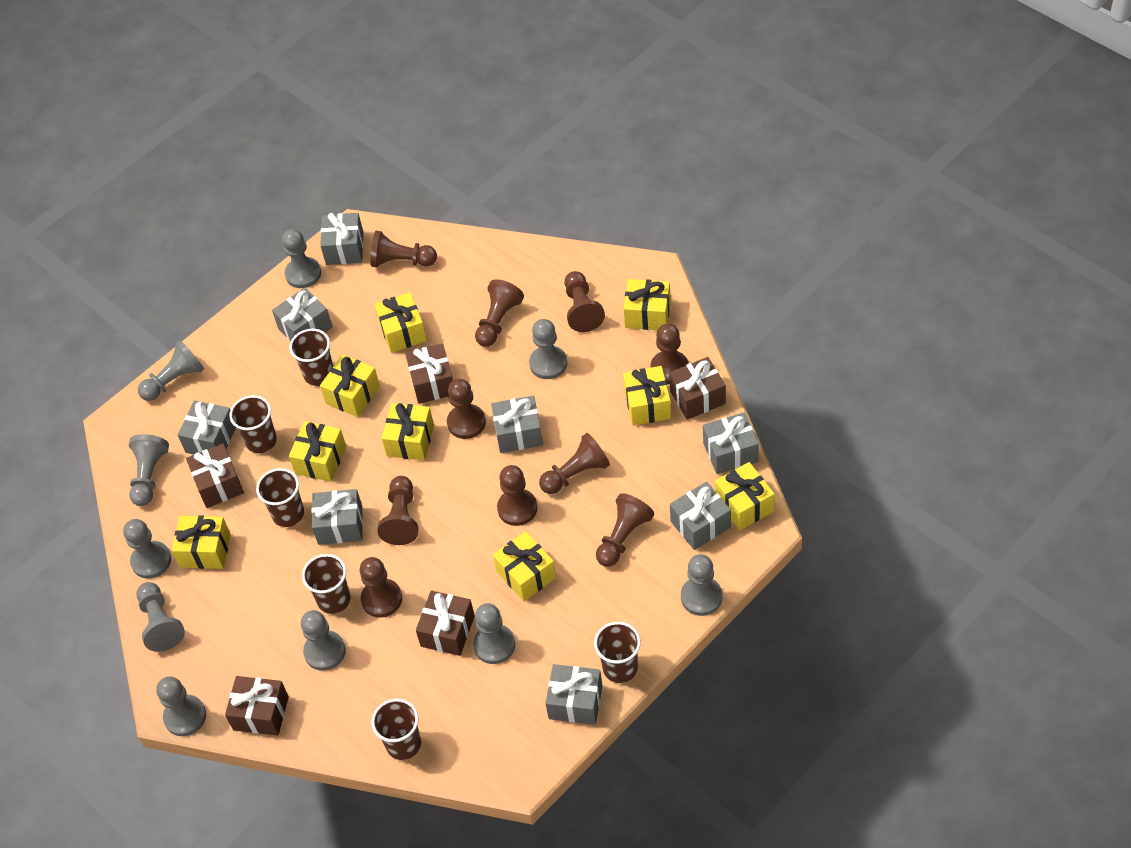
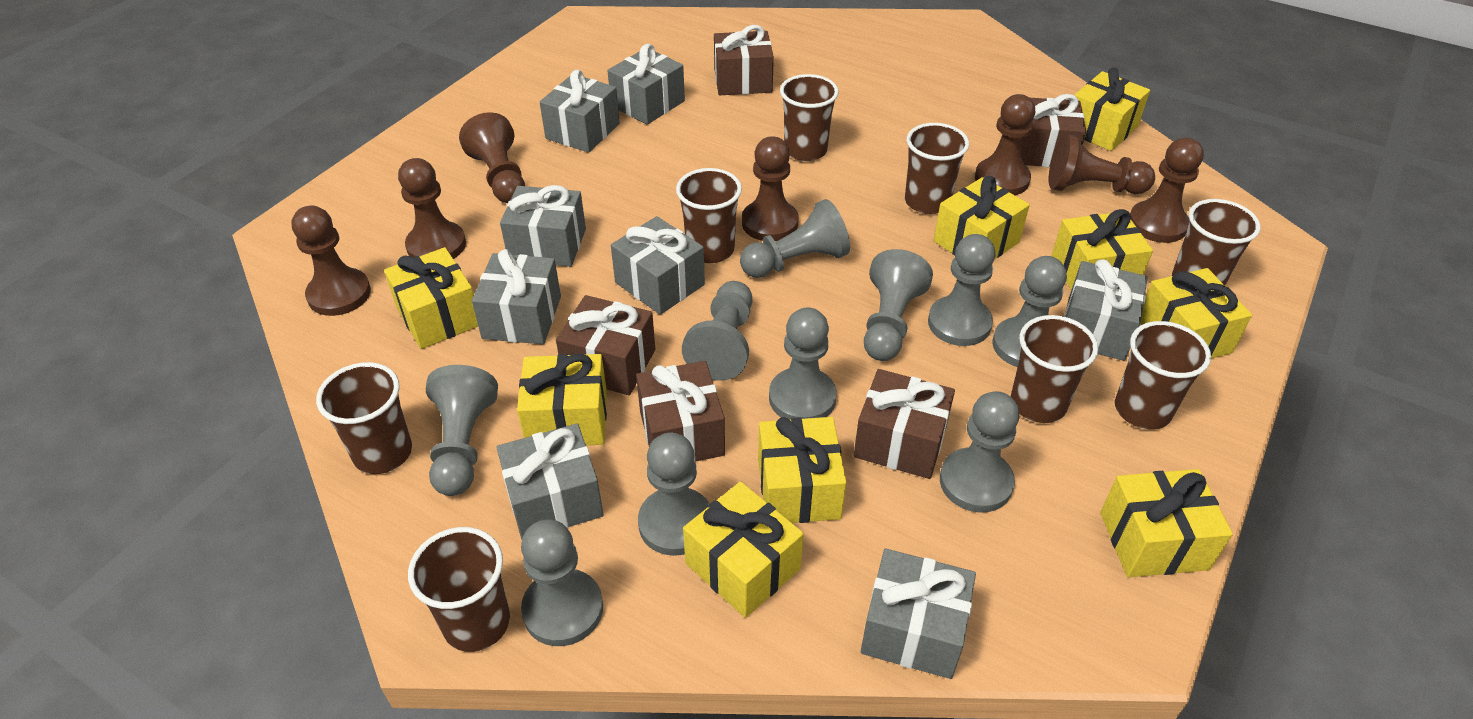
brown cup: 6 -> 8
brown pawn: 10 -> 7

